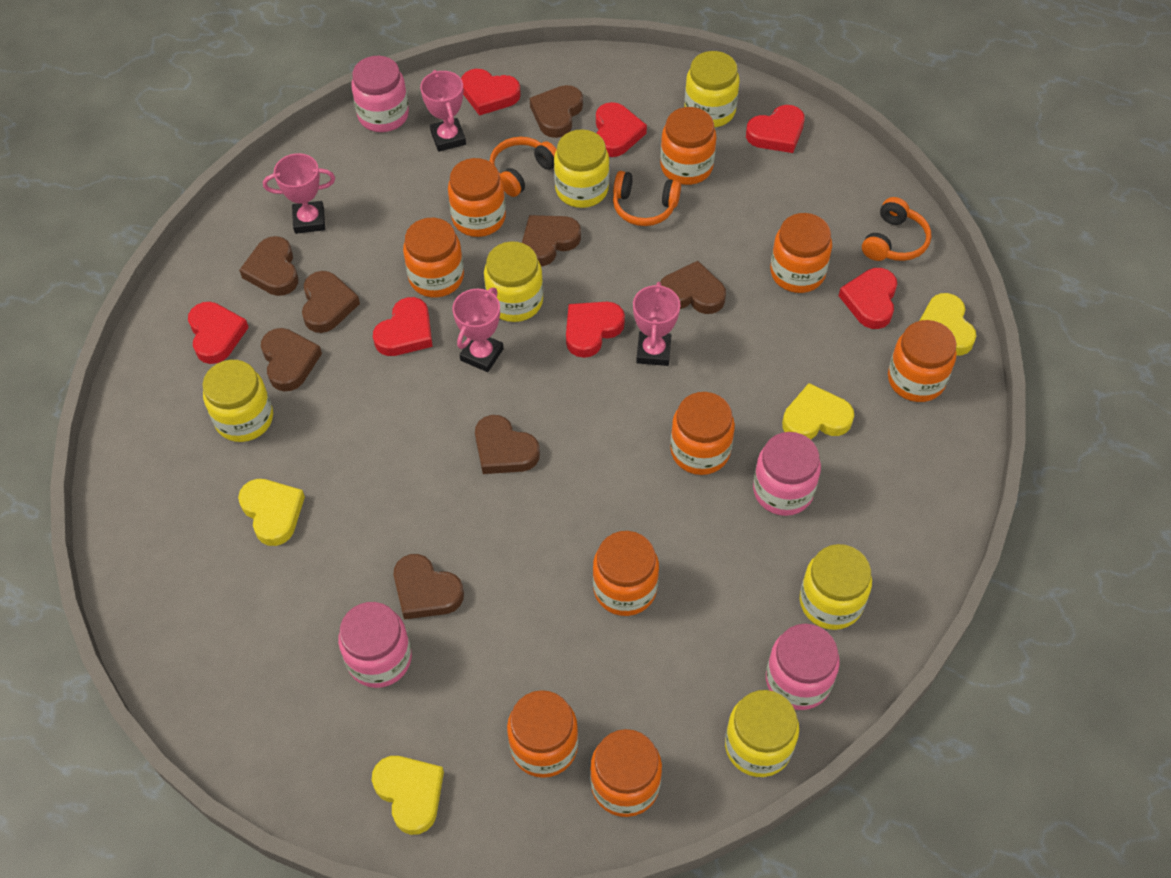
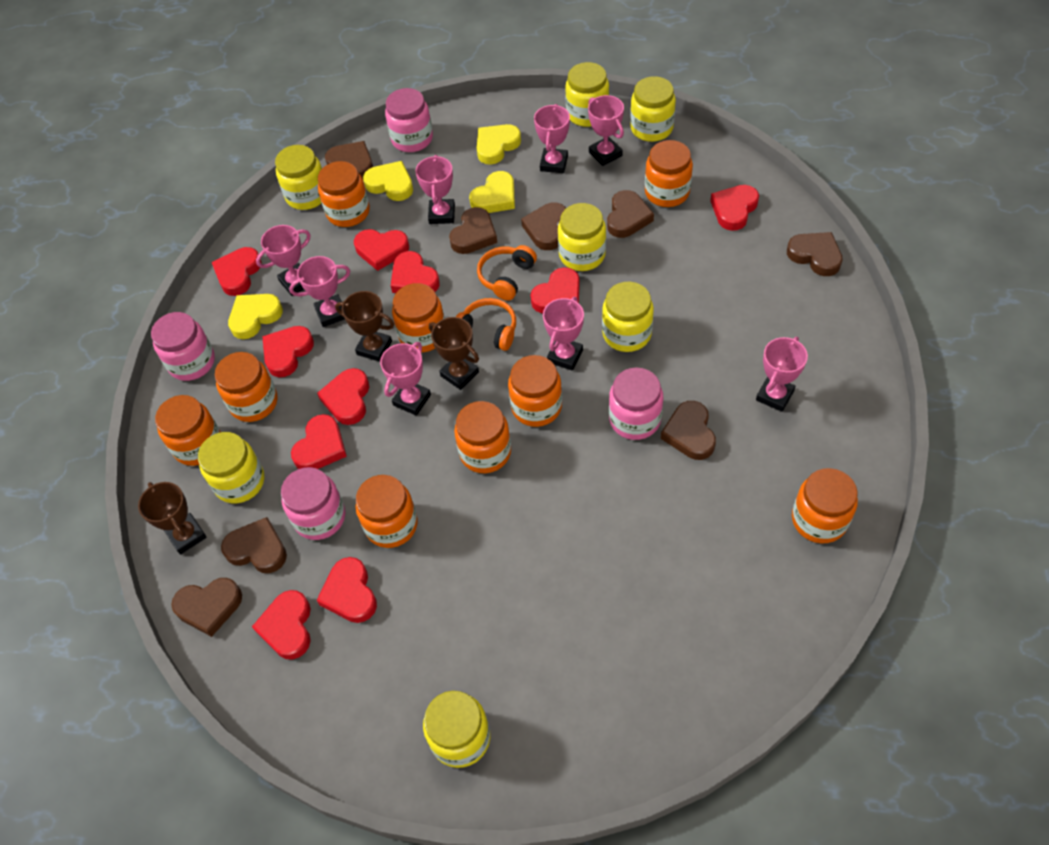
brown trophy: 0 -> 3
orange headphones: 3 -> 2
pink trophy: 4 -> 8
red heart: 7 -> 10
yellow jar: 6 -> 7

